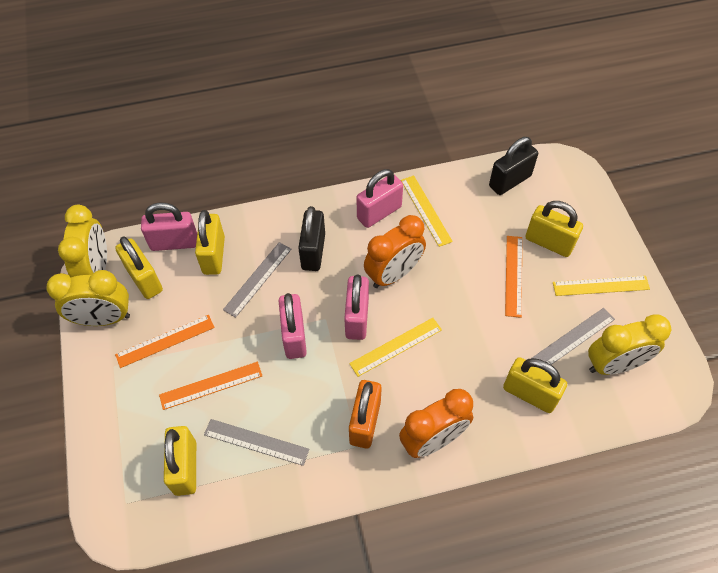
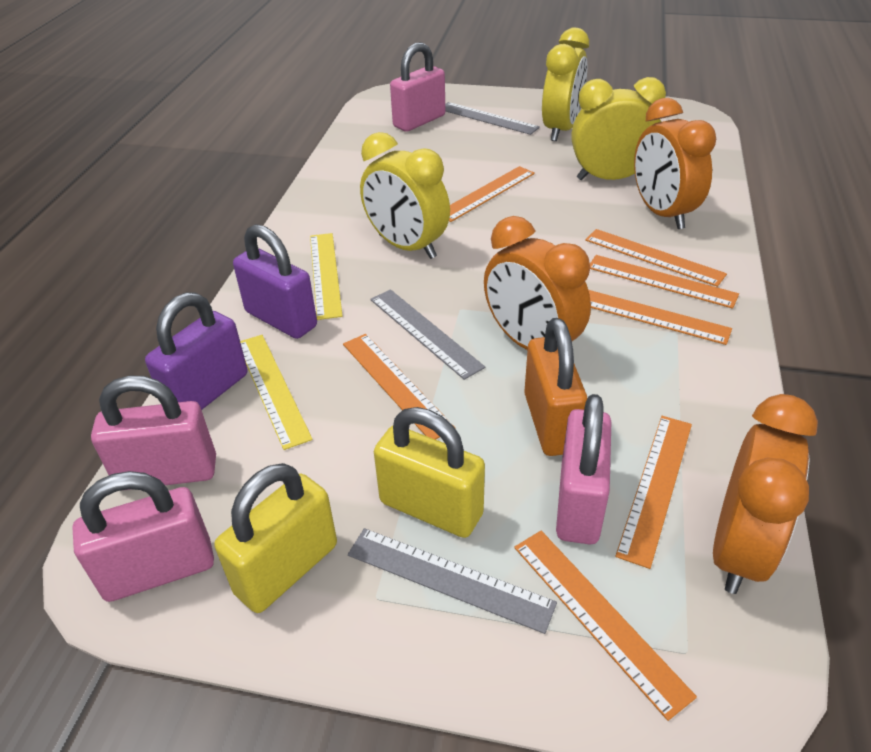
black padlock: 2 -> 0
orange clock: 2 -> 3
orange ruler: 3 -> 7
purple padlock: 0 -> 2
yellow padlock: 5 -> 2
yellow ruler: 3 -> 2

